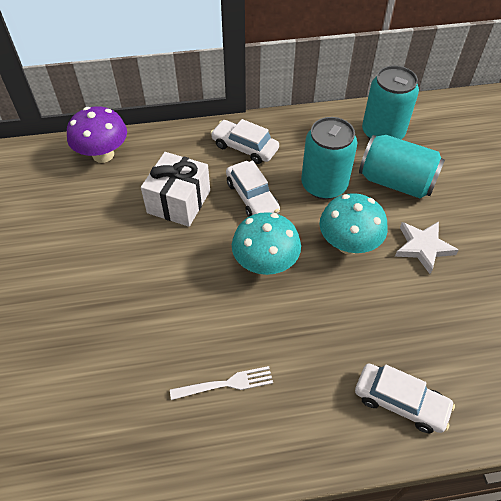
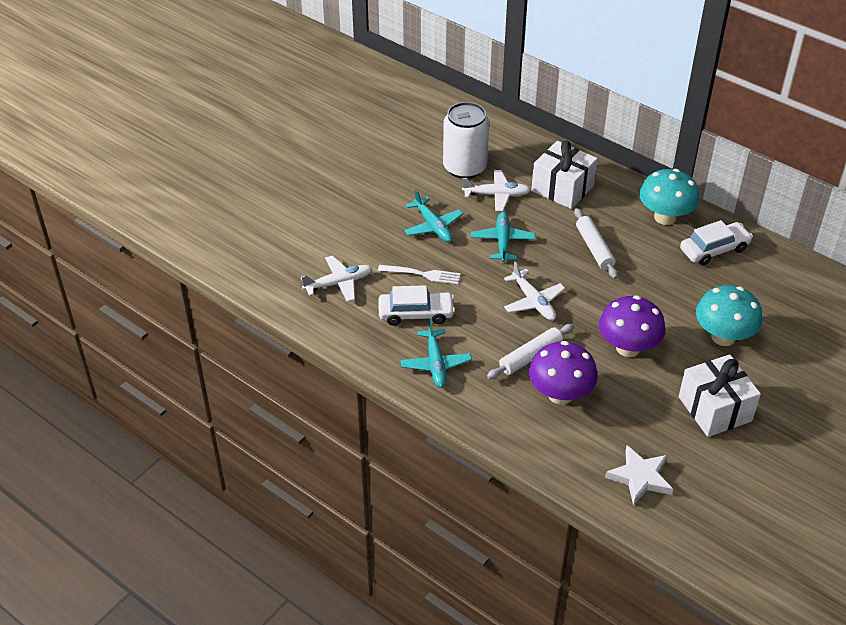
purple mushroom: 1 -> 2
turquoise can: 3 -> 0
turquoise plane: 0 -> 3
white can: 0 -> 1
white car: 3 -> 2
white gift: 1 -> 2
white plane: 0 -> 3
white rolling pin: 0 -> 2

